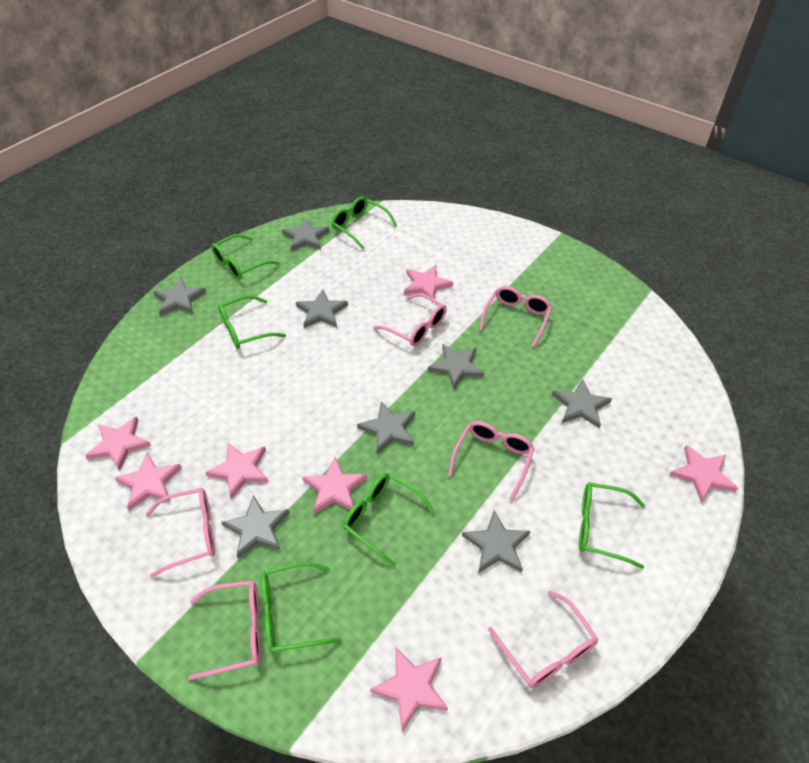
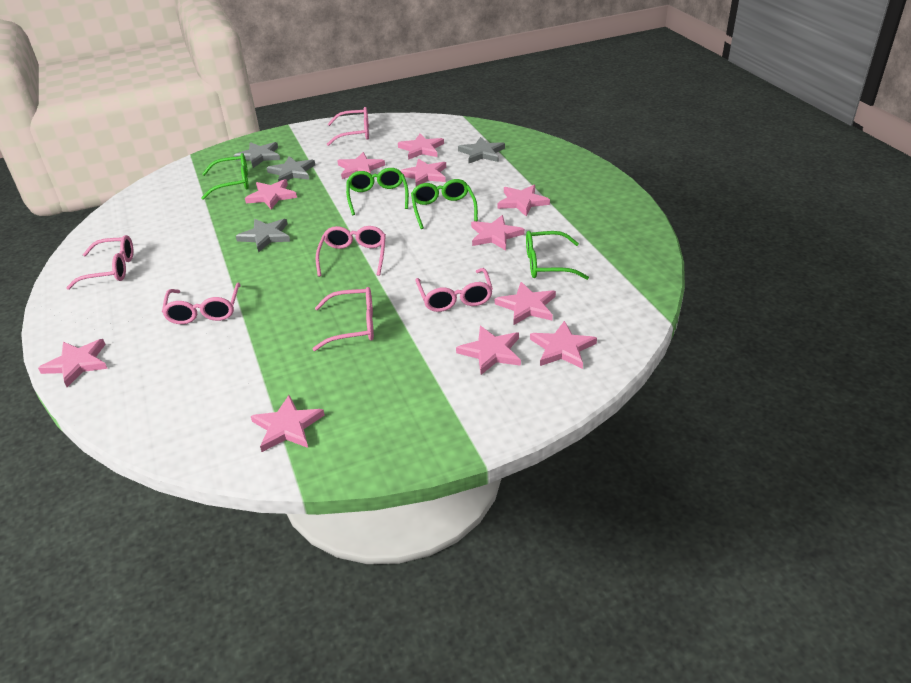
green glasses: 6 -> 4
grey star: 8 -> 4
pink star: 7 -> 11

